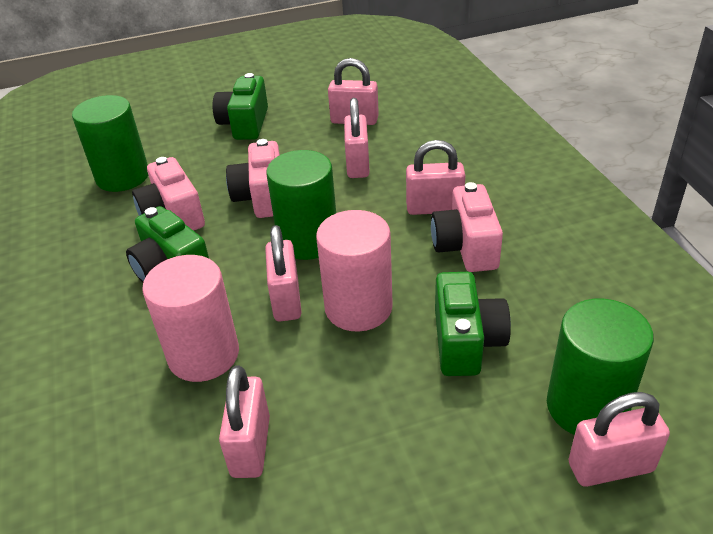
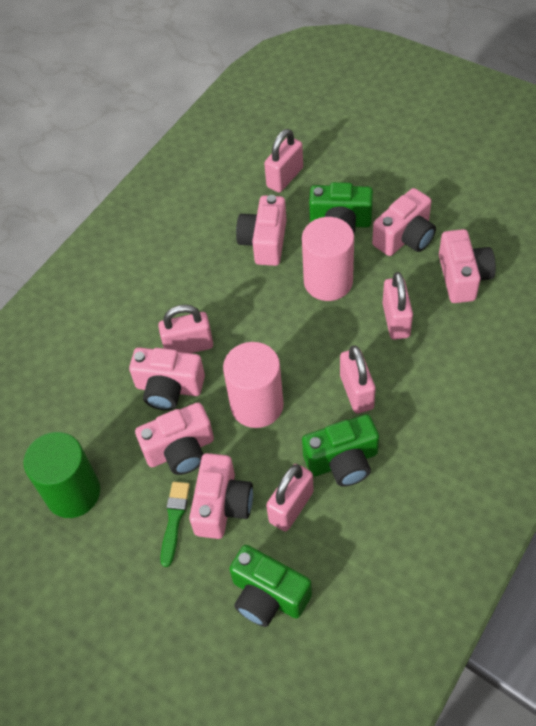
green brush: 0 -> 1
green cylinder: 3 -> 1
pink camera: 3 -> 6
pink padlock: 6 -> 5

